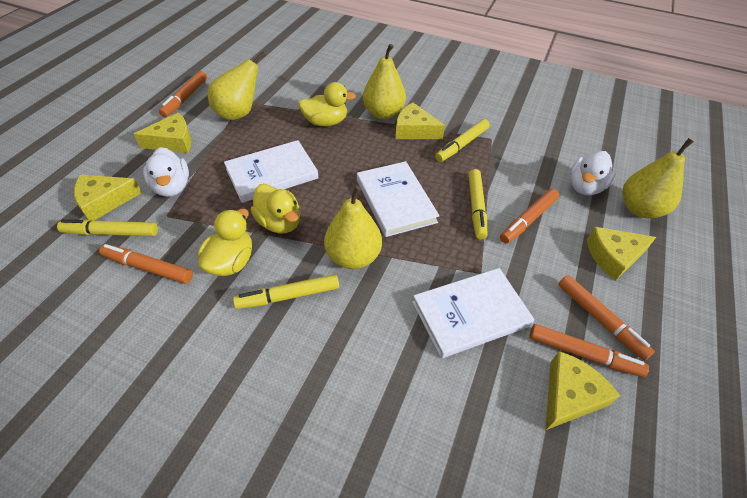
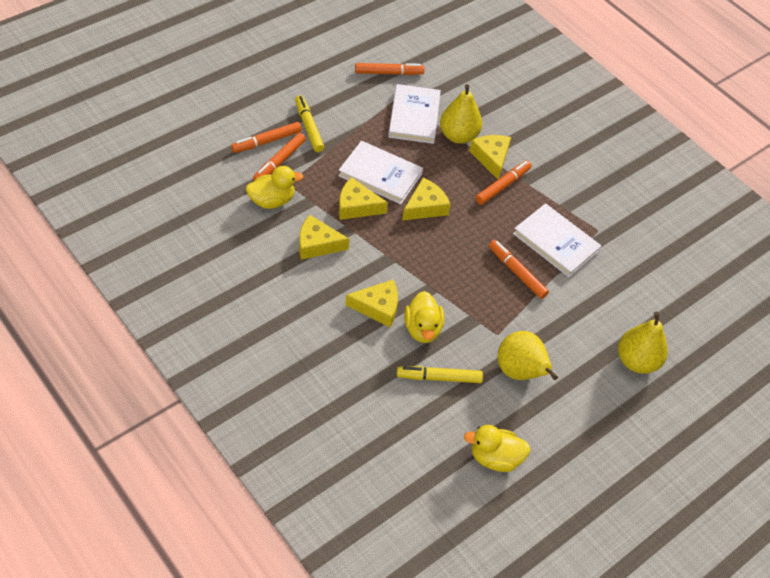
white duck: 2 -> 0
yellow marker: 4 -> 2
yellow pear: 4 -> 3

